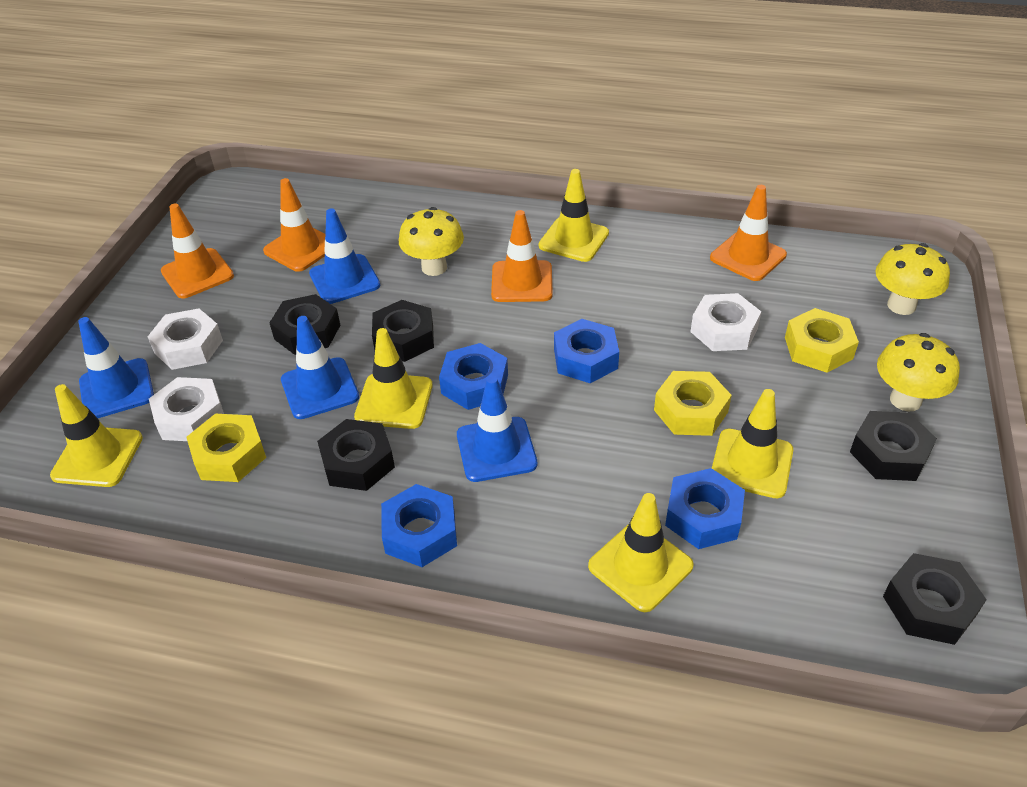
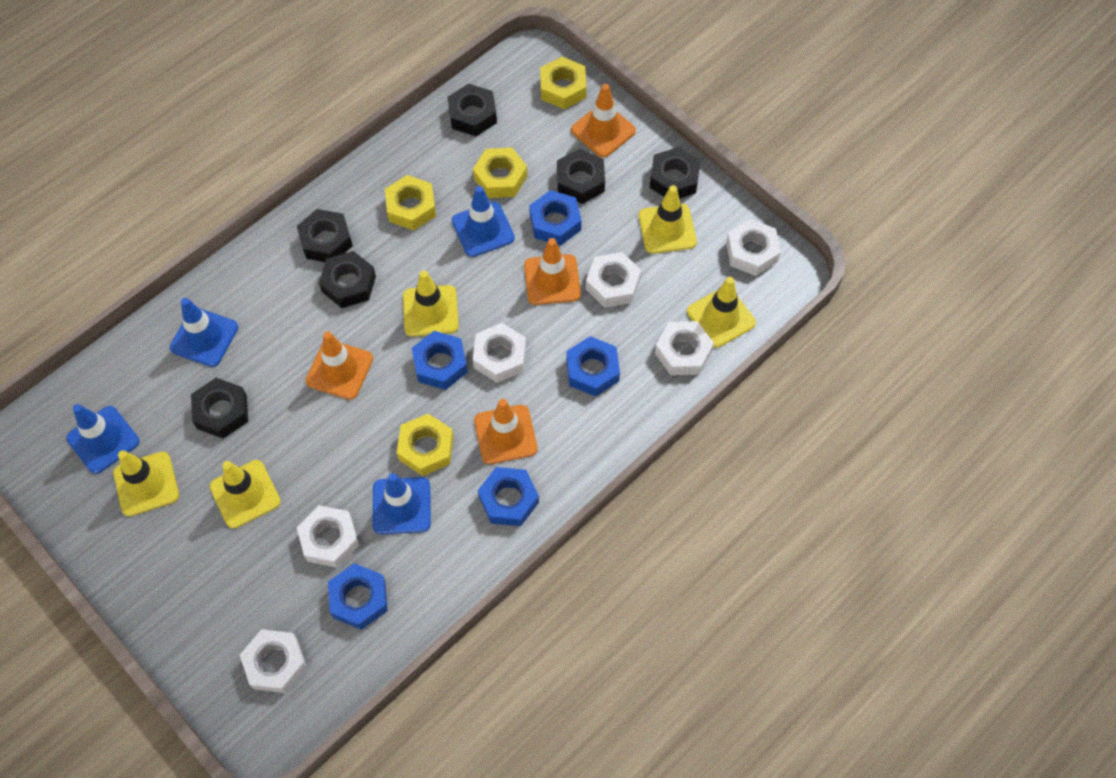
black nut: 5 -> 6
blue nut: 4 -> 5
white nut: 3 -> 6
yellow mushroom: 3 -> 0
yellow nut: 3 -> 4

